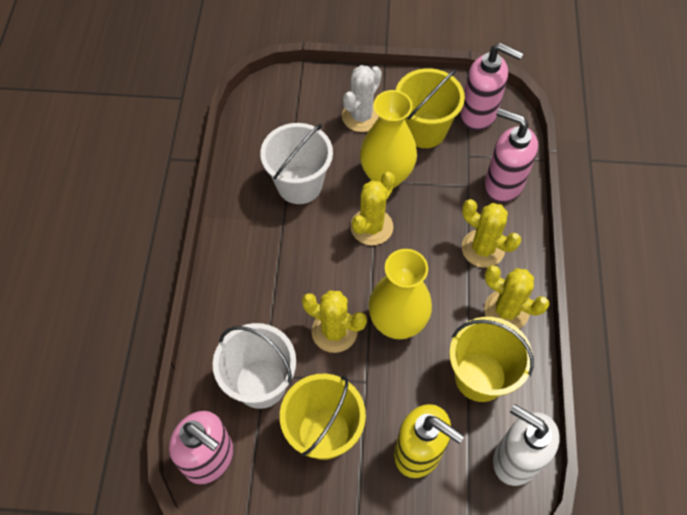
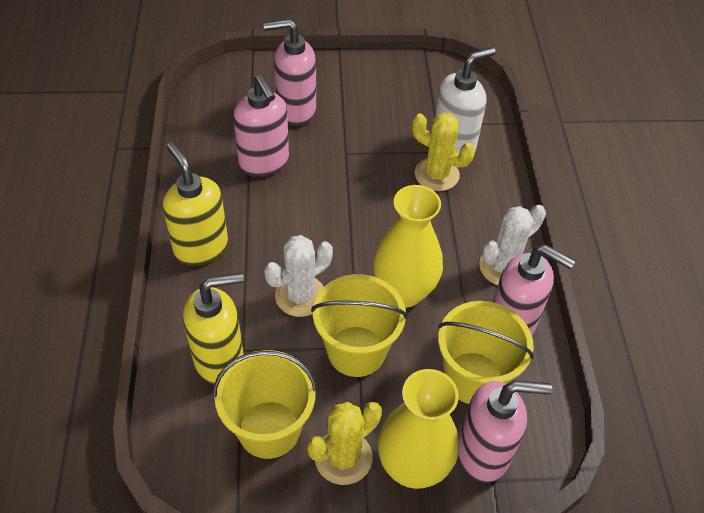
pink soap dispenser: 3 -> 4
white bucket: 2 -> 0
white cactus: 1 -> 2
yellow cactus: 4 -> 2
yellow soap dispenser: 1 -> 2

